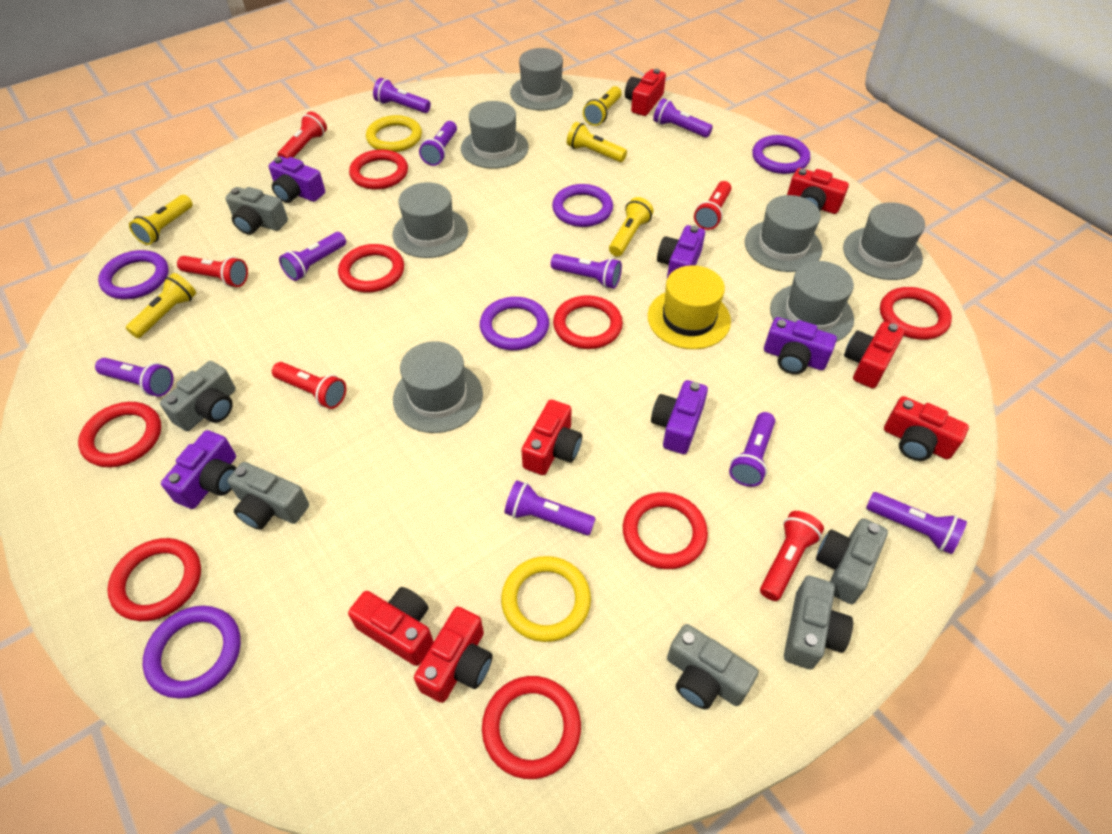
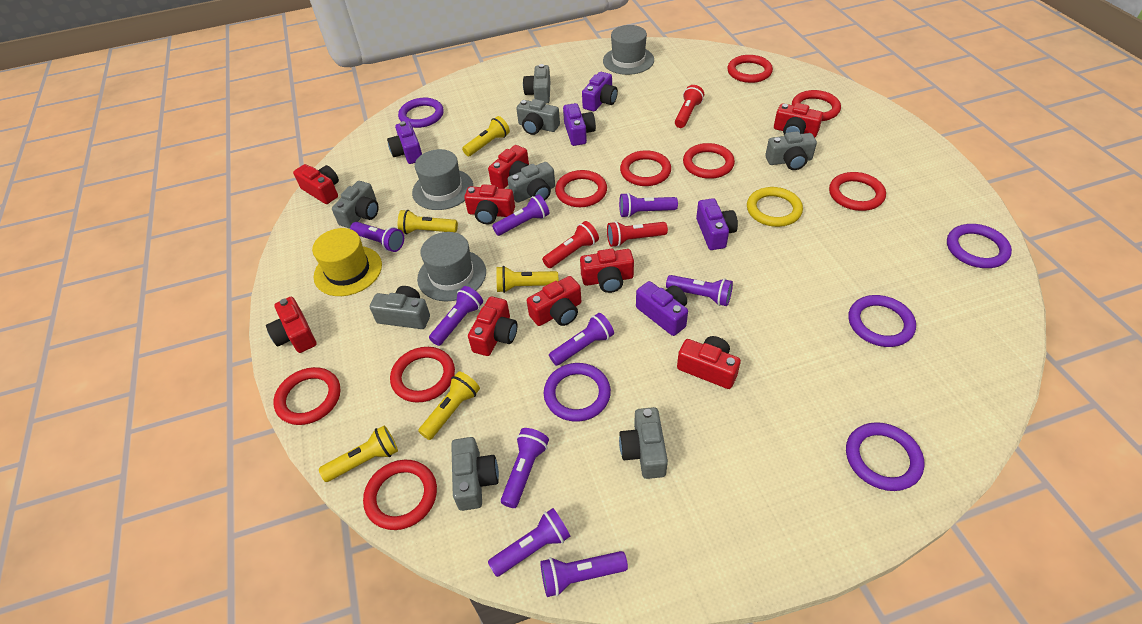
grey camera: 6 -> 8
grey hat: 7 -> 3
red camera: 7 -> 9
red flashlight: 5 -> 3
red ring: 8 -> 9
yellow ring: 2 -> 1

